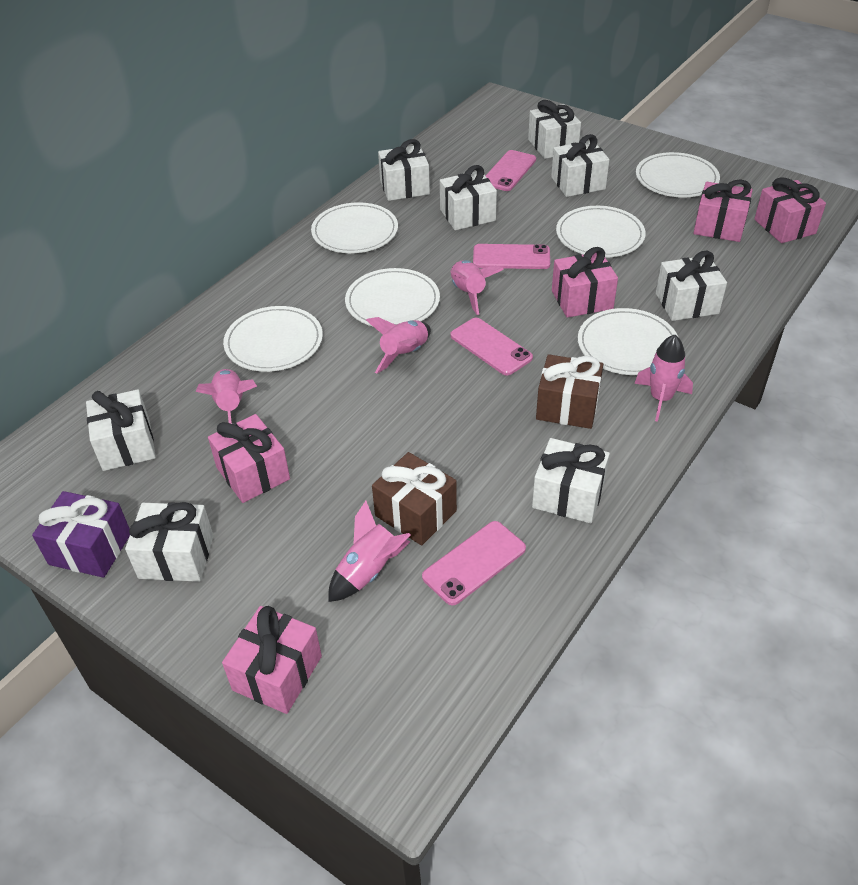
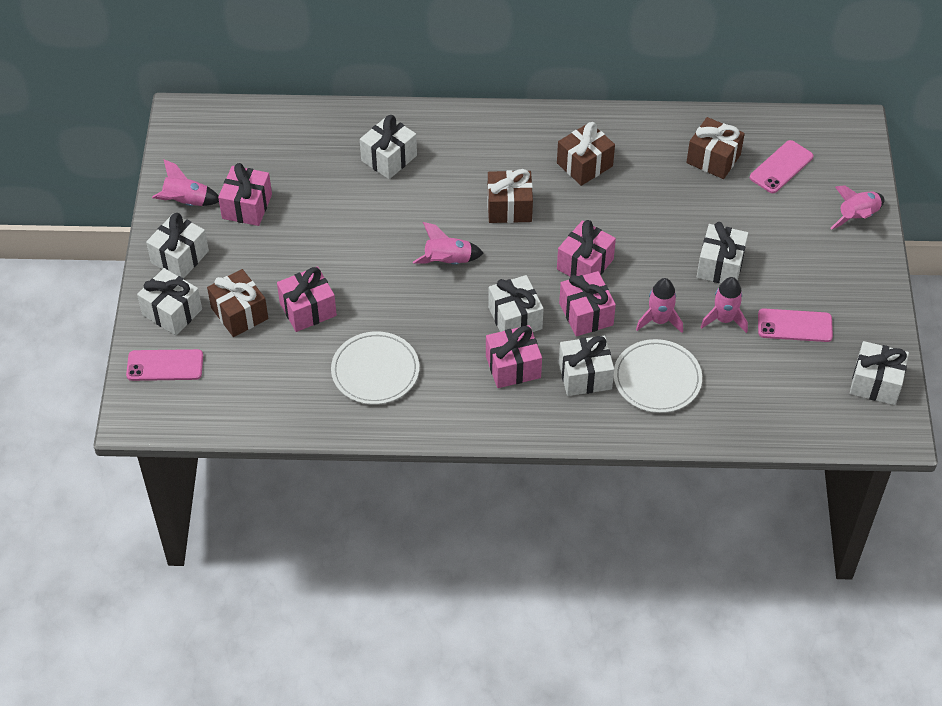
brown gift: 2 -> 4
pink phone: 4 -> 3
purple gift: 1 -> 0
white gift: 8 -> 7
white plate: 6 -> 2

